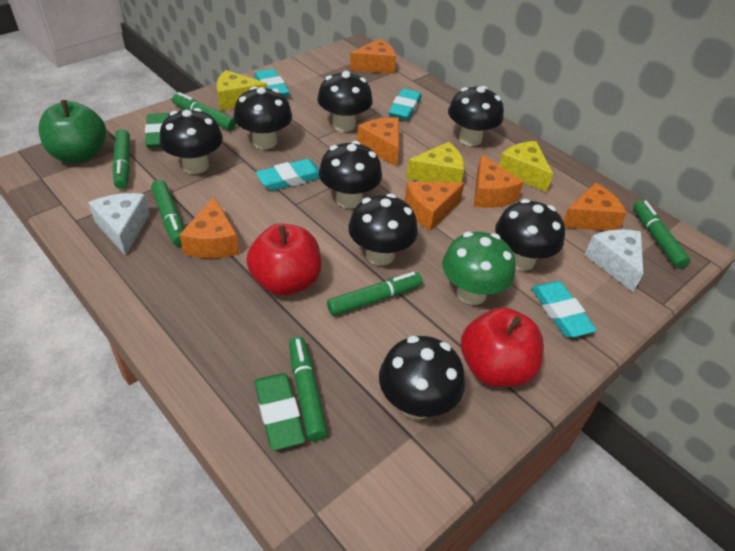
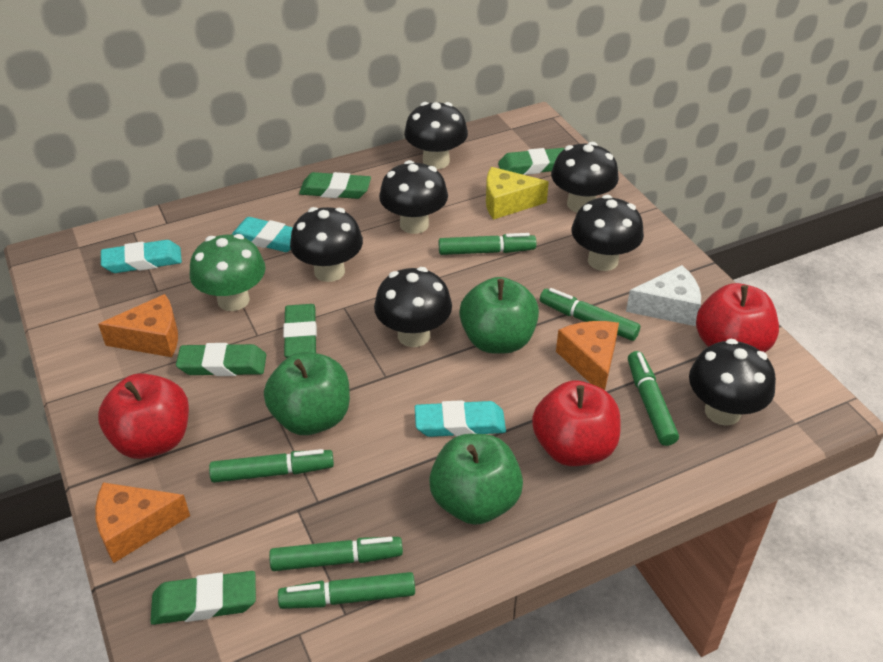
black mushroom: 8 -> 7
green apple: 1 -> 3
green eraser: 2 -> 5
orange cheese: 6 -> 3
red apple: 2 -> 3
turquoise eraser: 4 -> 3
white cheese: 2 -> 1
yellow cheese: 3 -> 1

